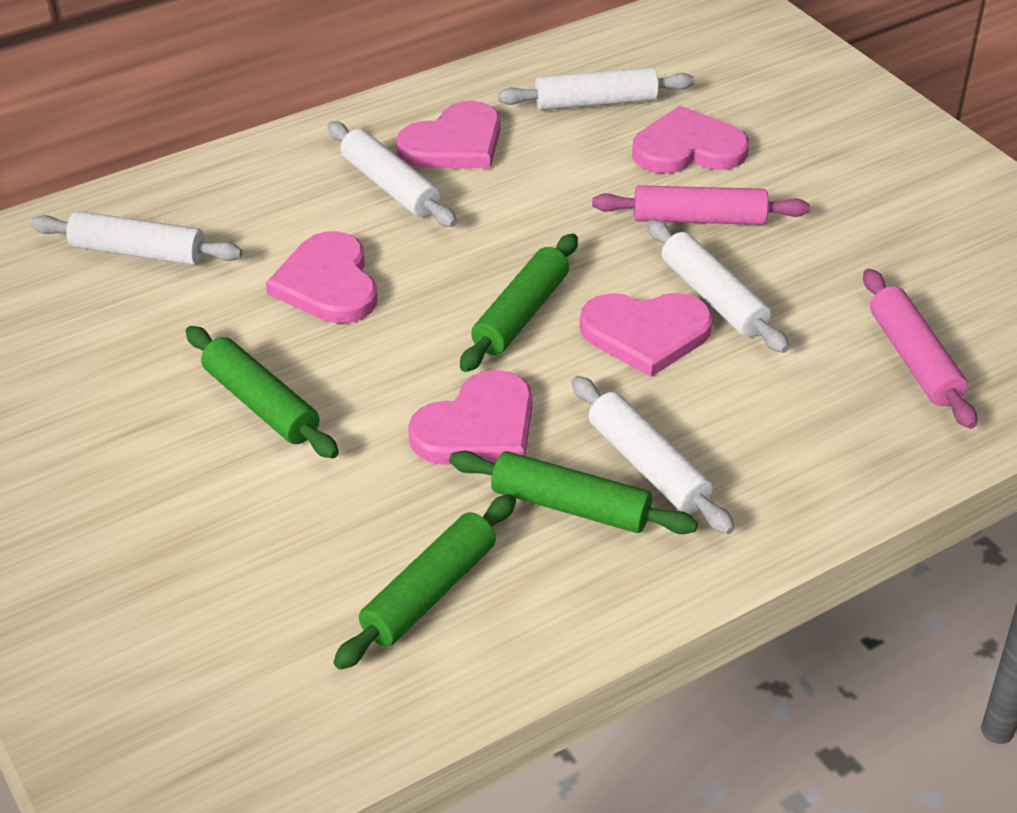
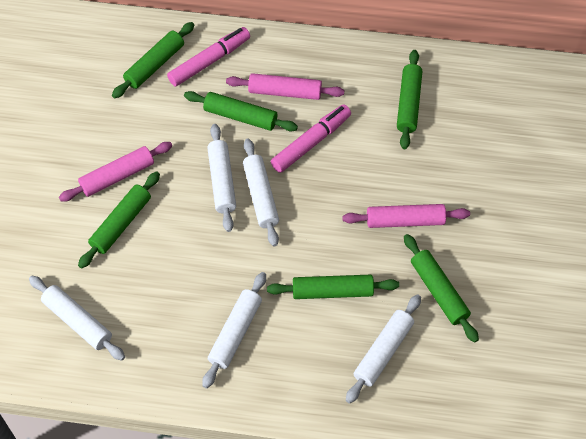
green rolling pin: 4 -> 6
pink heart: 5 -> 0
pink marker: 0 -> 2
pink rolling pin: 2 -> 3

